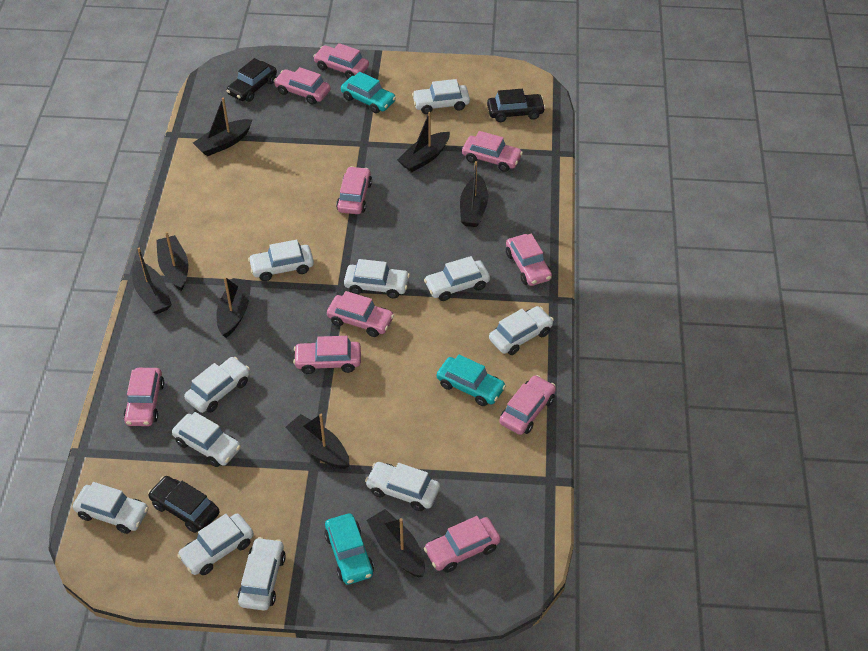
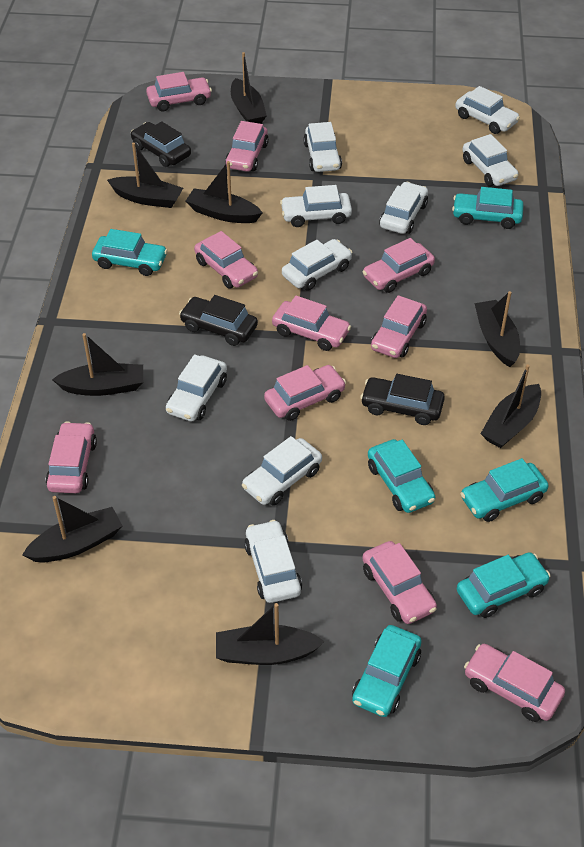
turquoise car: 3 -> 6
white car: 11 -> 9

